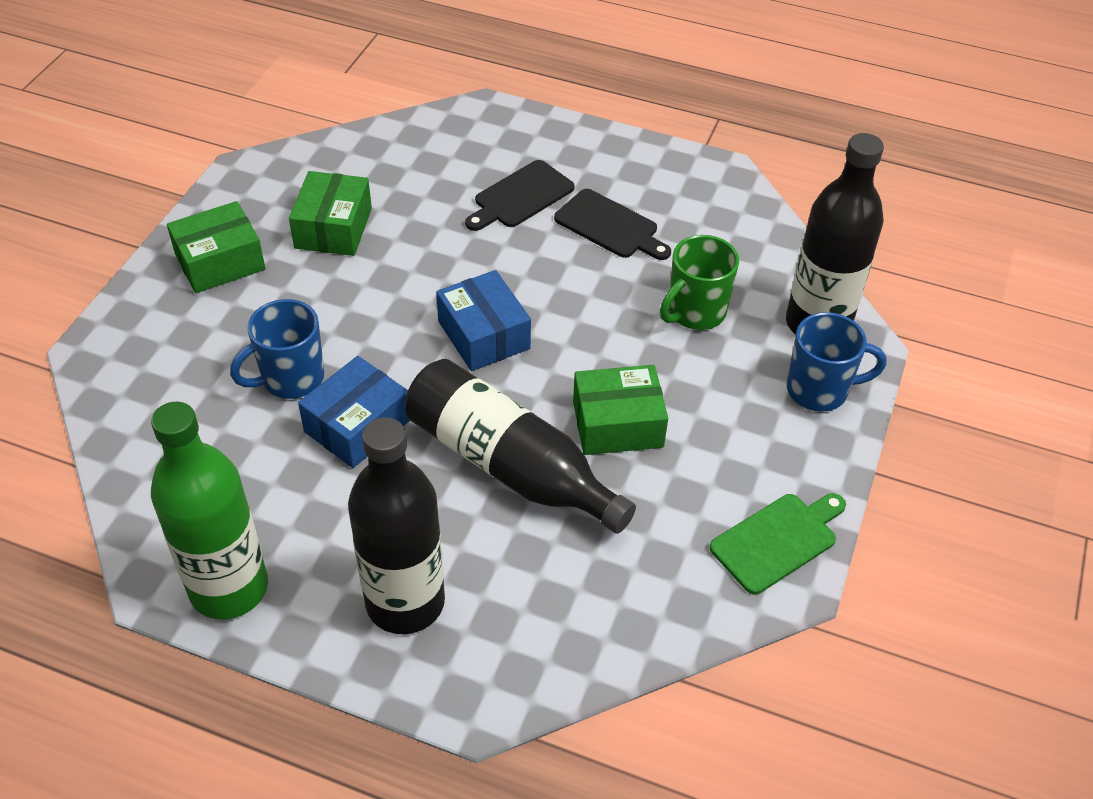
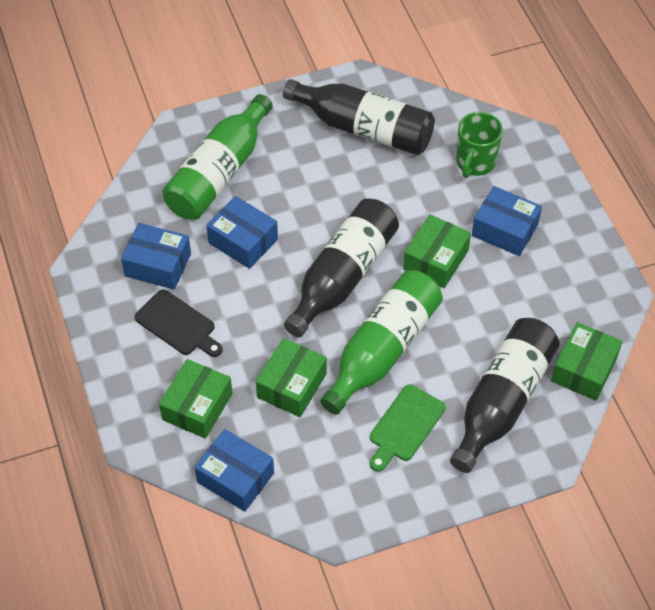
black cutting board: 2 -> 1
blue box: 2 -> 4
blue mug: 2 -> 0
green bottle: 1 -> 2
green box: 3 -> 4

